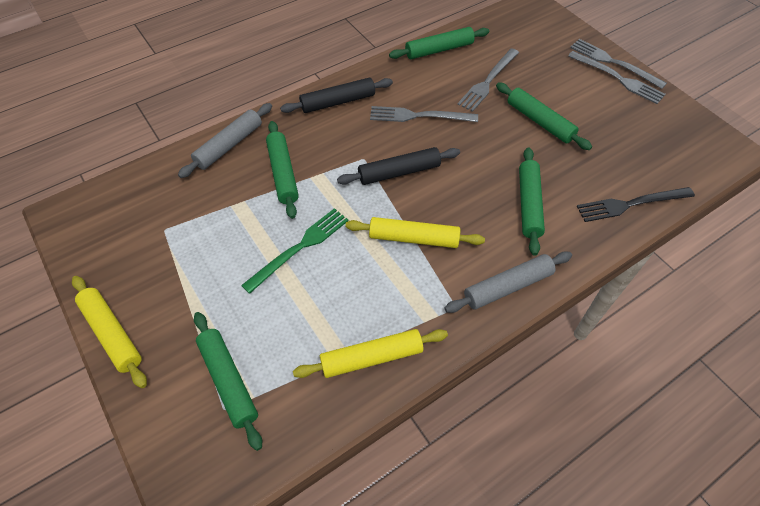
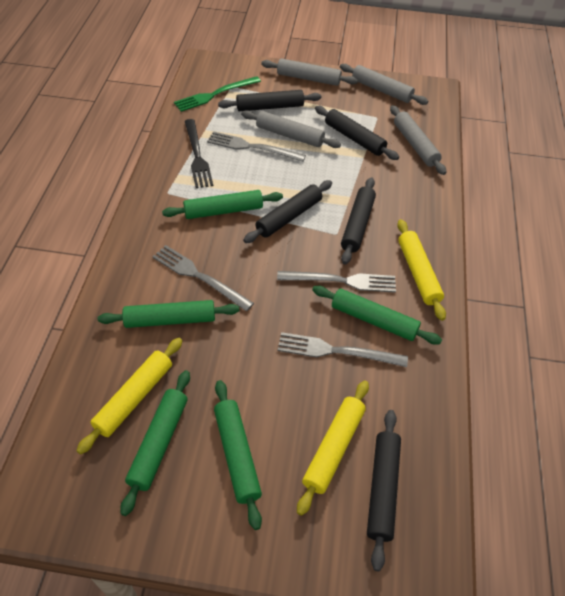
black rolling pin: 2 -> 5
grey rolling pin: 2 -> 4

